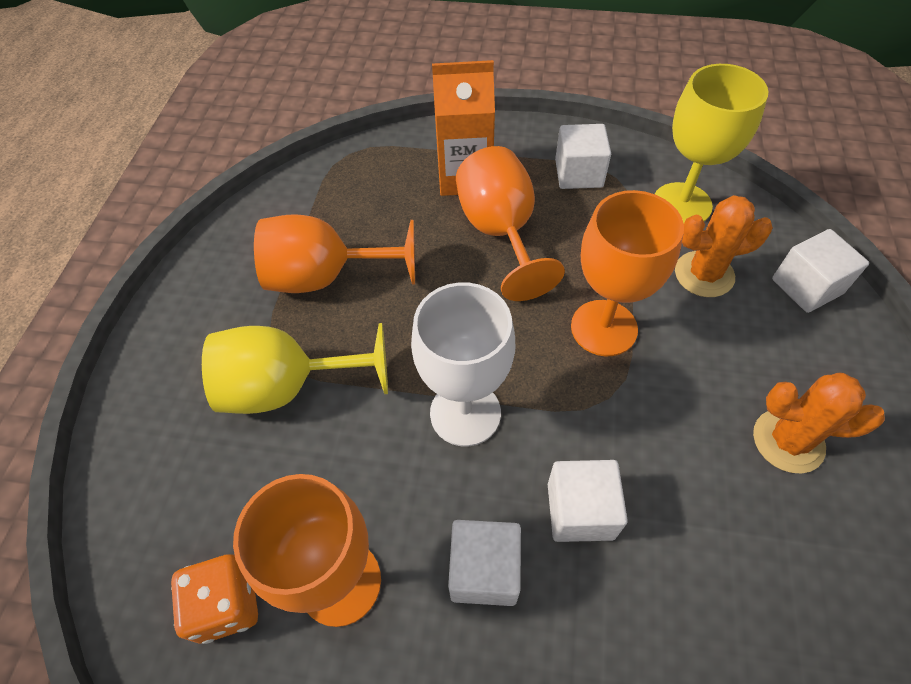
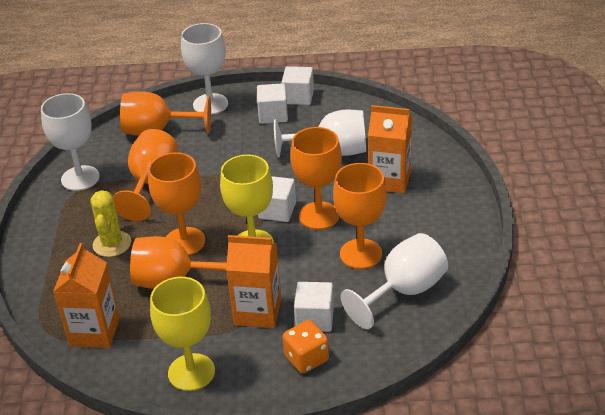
orange cactus: 2 -> 0
orange carton: 1 -> 3
orange goblet: 4 -> 6
white goblet: 1 -> 4
yellow cactus: 0 -> 1

